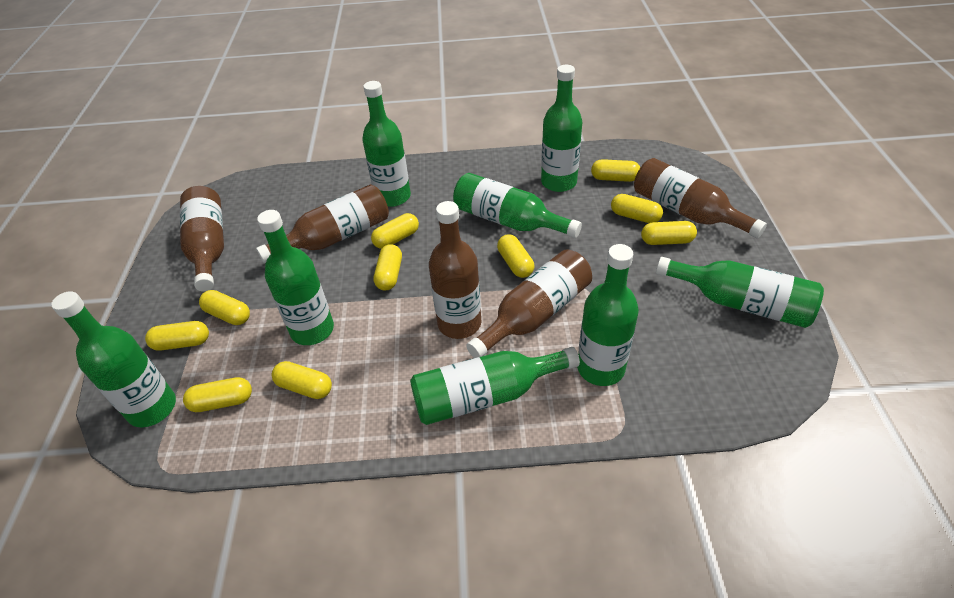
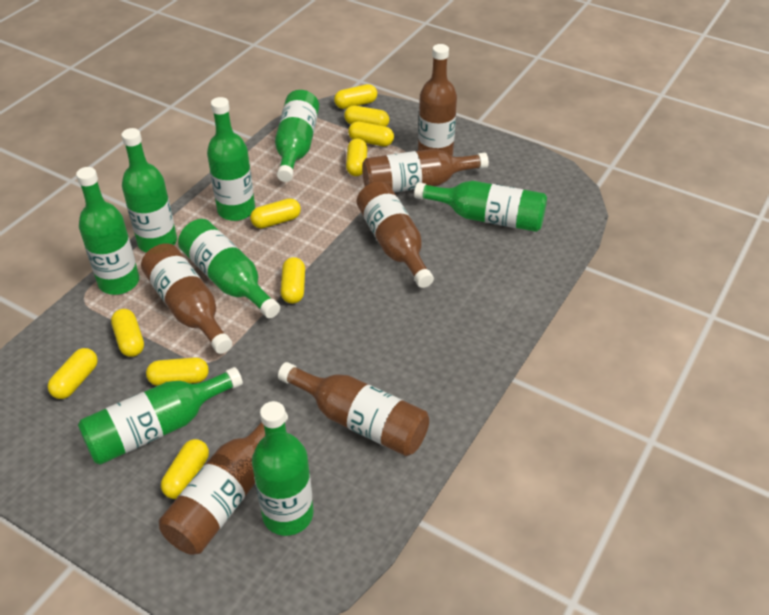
brown bottle: 5 -> 6

